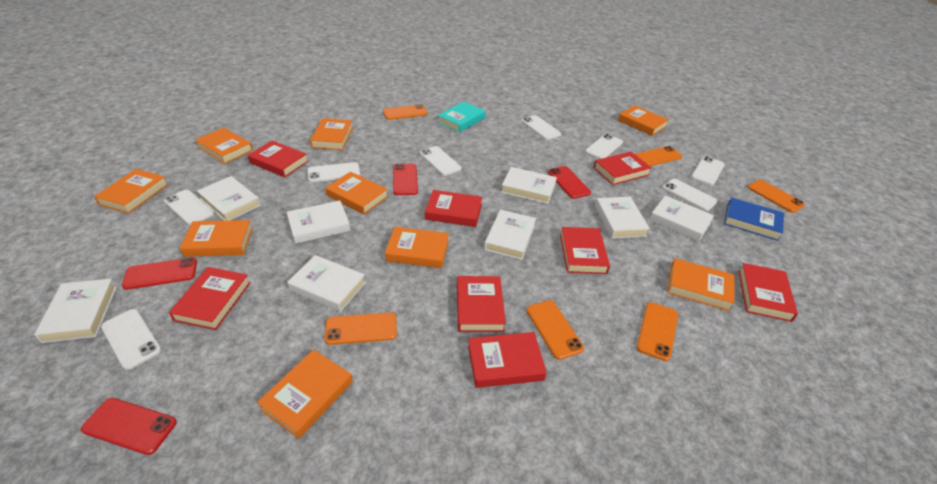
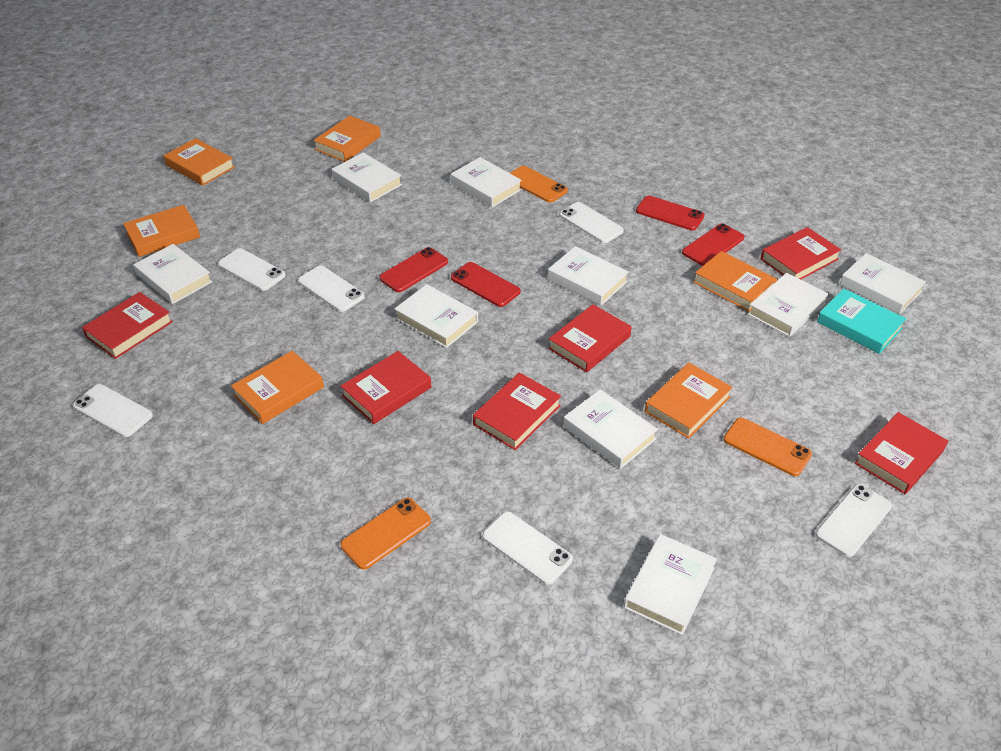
blue book: 1 -> 0
orange book: 9 -> 6
orange phone: 6 -> 3
red book: 8 -> 6
white book: 8 -> 9
white phone: 8 -> 6

